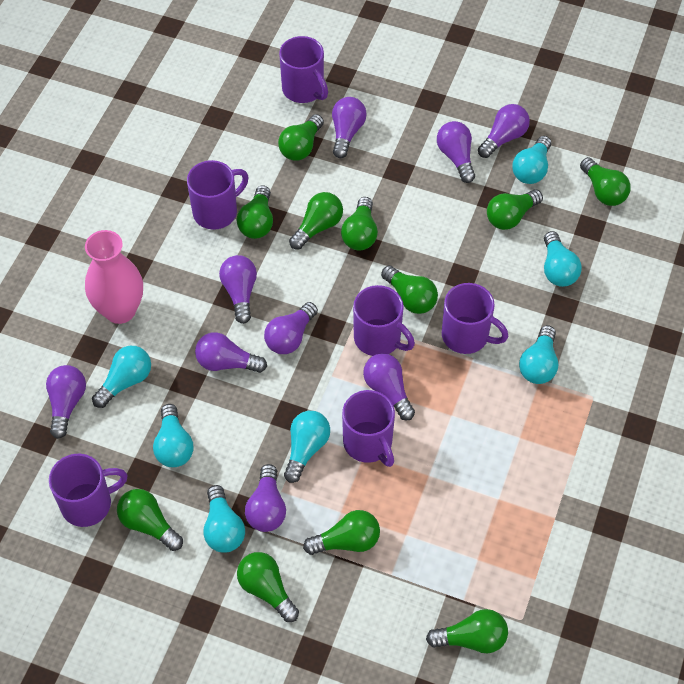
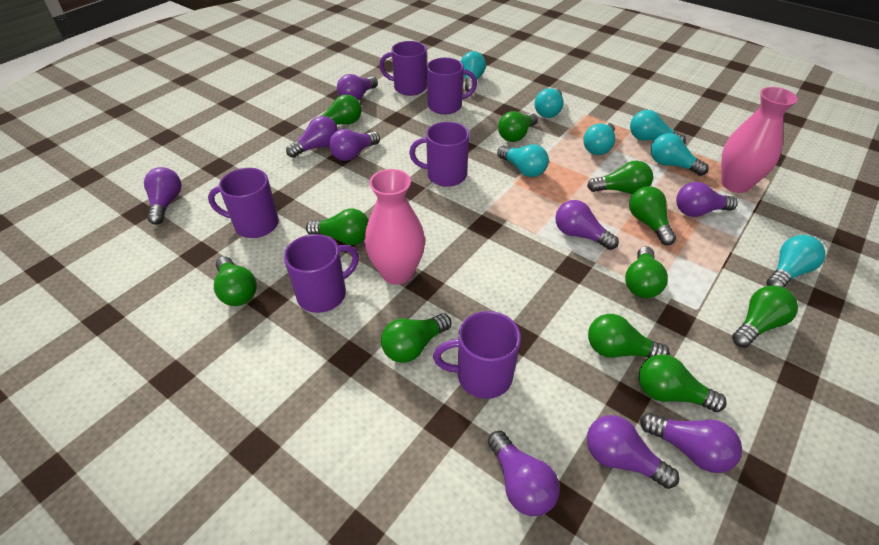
pink vase: 1 -> 2

